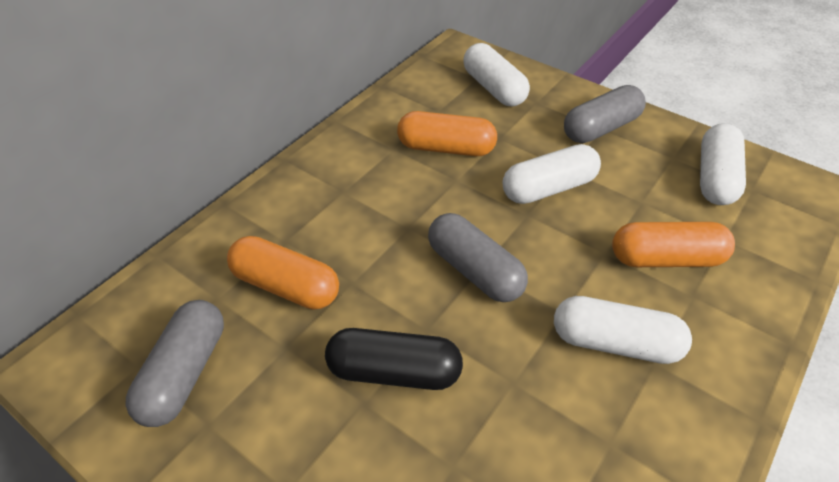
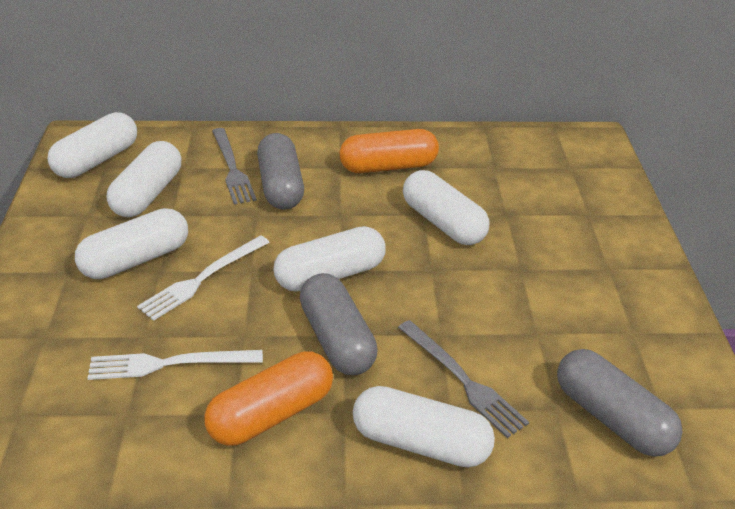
black capsule: 1 -> 0
grey fork: 0 -> 2
orange capsule: 3 -> 2
white capsule: 4 -> 6
white fork: 0 -> 2

